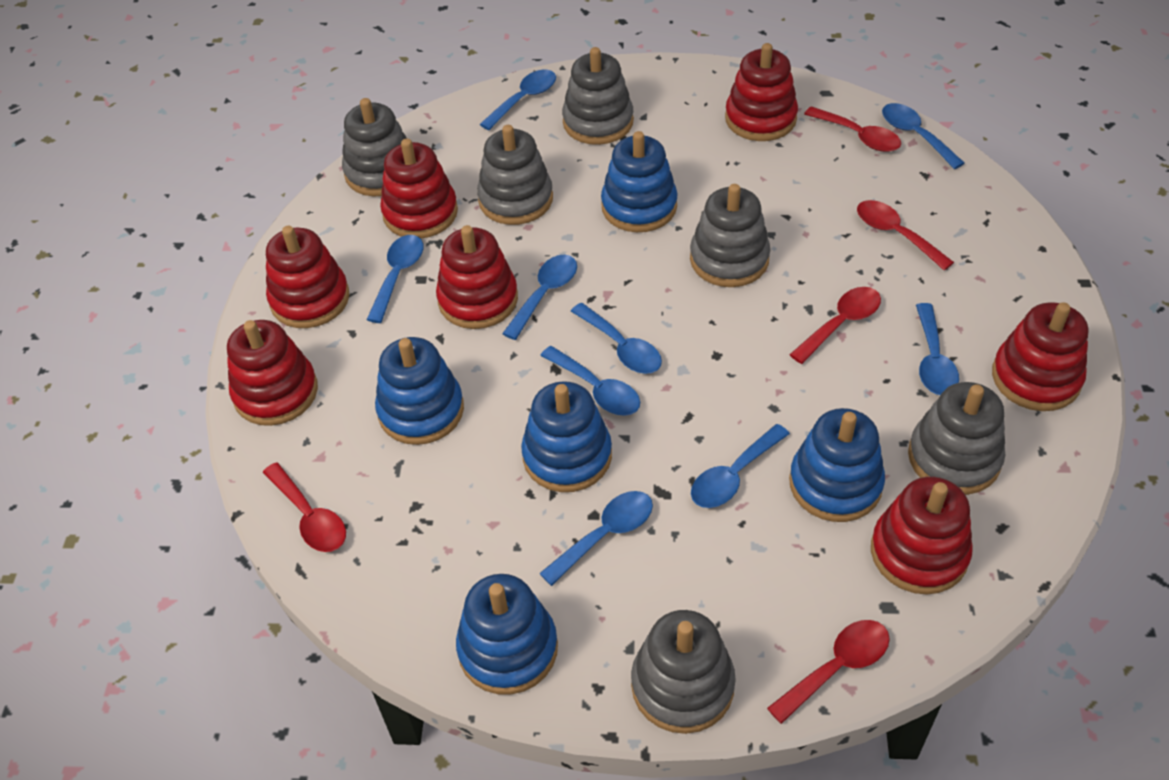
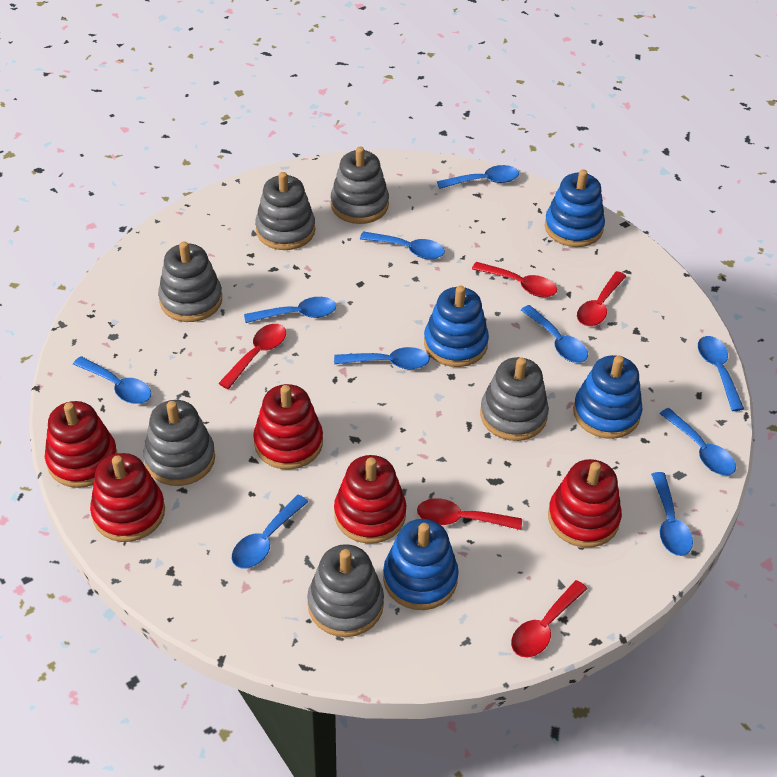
blue spoon: 9 -> 10
blue stacking toy: 5 -> 4
red stacking toy: 7 -> 5

